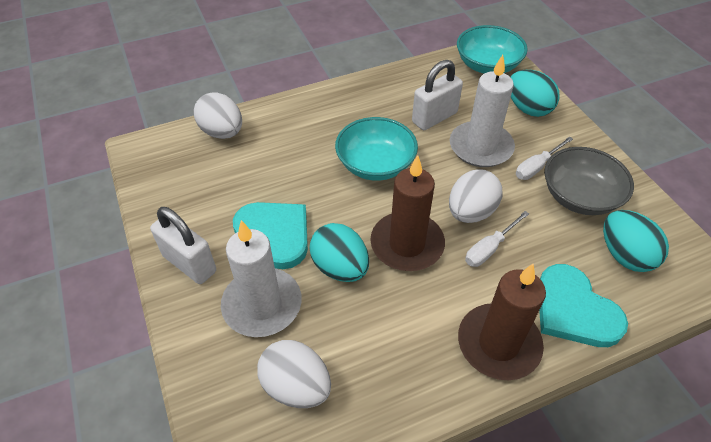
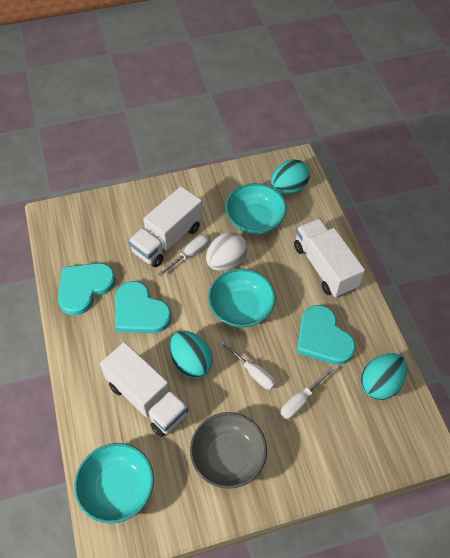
brown candle: 2 -> 0
turquoise bowl: 2 -> 3
turquoise heart: 2 -> 3
white candle: 2 -> 0
white egg: 3 -> 1
white padlock: 2 -> 0
white screwdriver: 2 -> 3
white truck: 0 -> 3

